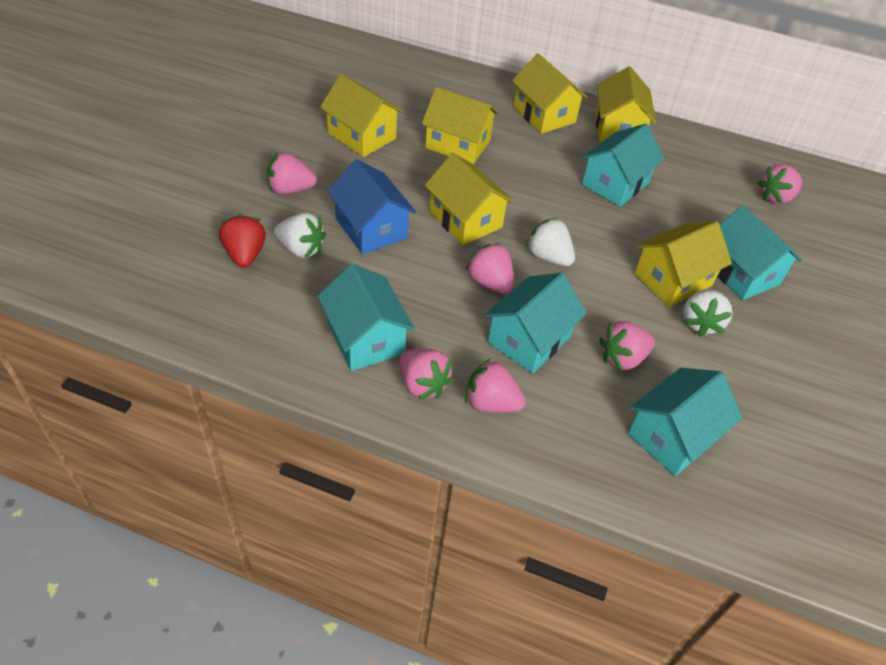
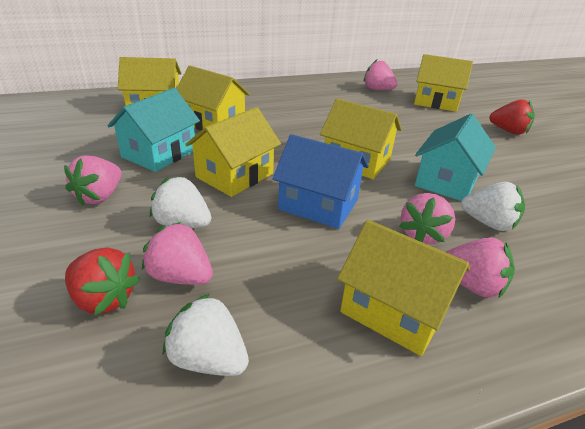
pink strawberry: 6 -> 5
red strawberry: 1 -> 2
turquoise house: 5 -> 2

